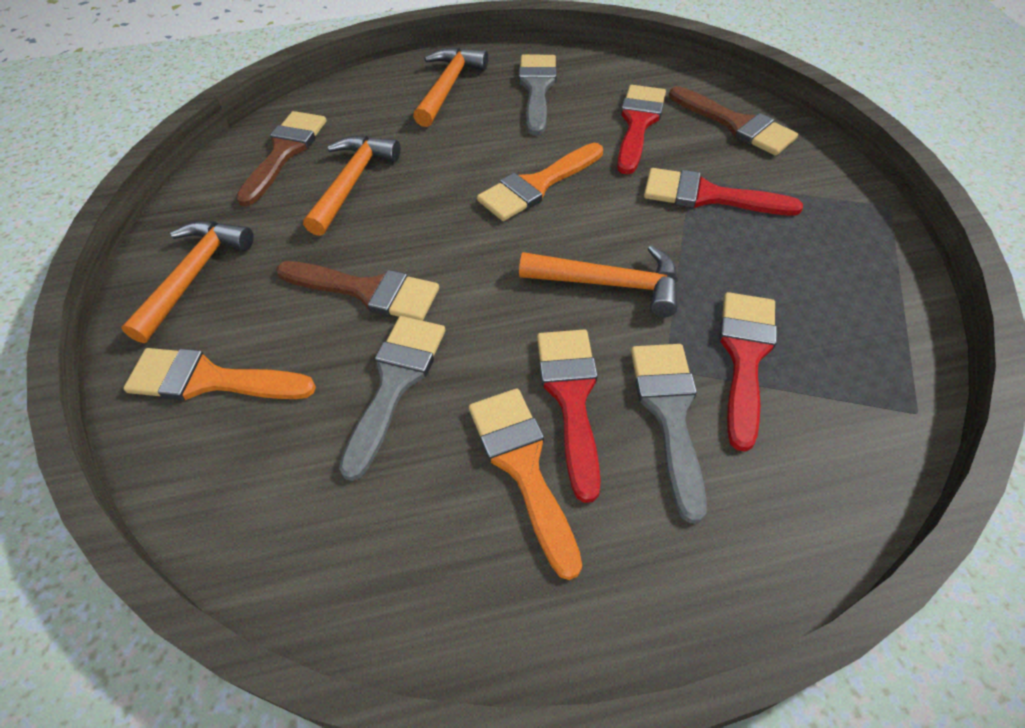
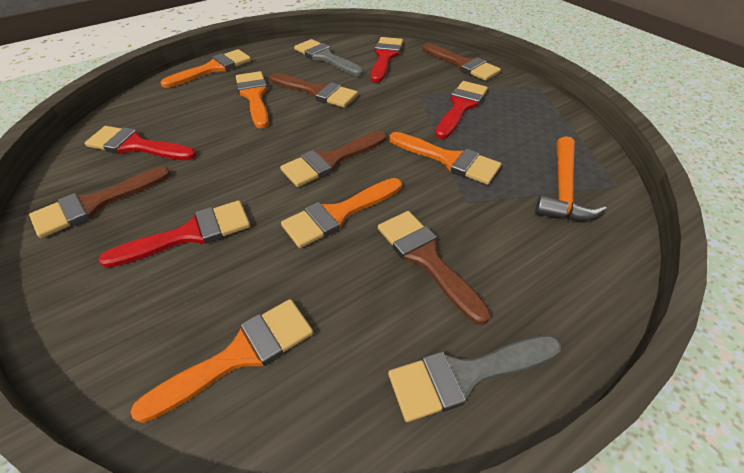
brown brush: 3 -> 5
grey brush: 3 -> 2
orange brush: 3 -> 5
orange hammer: 4 -> 1

